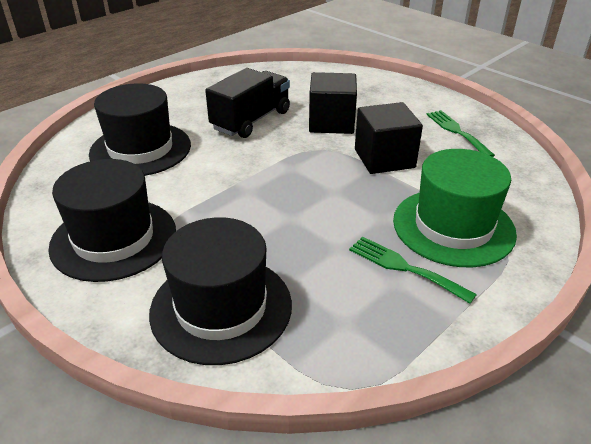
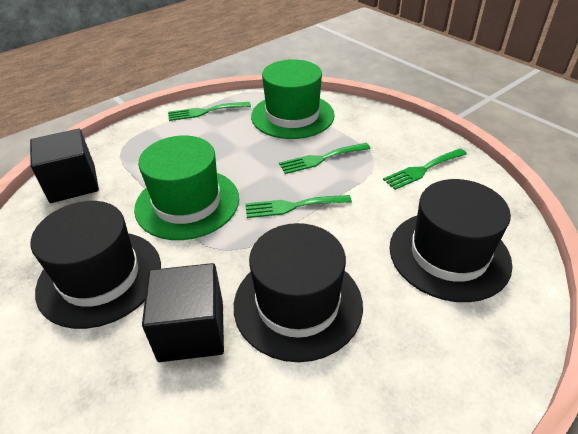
black truck: 1 -> 0
green fork: 2 -> 4
green hat: 1 -> 2

